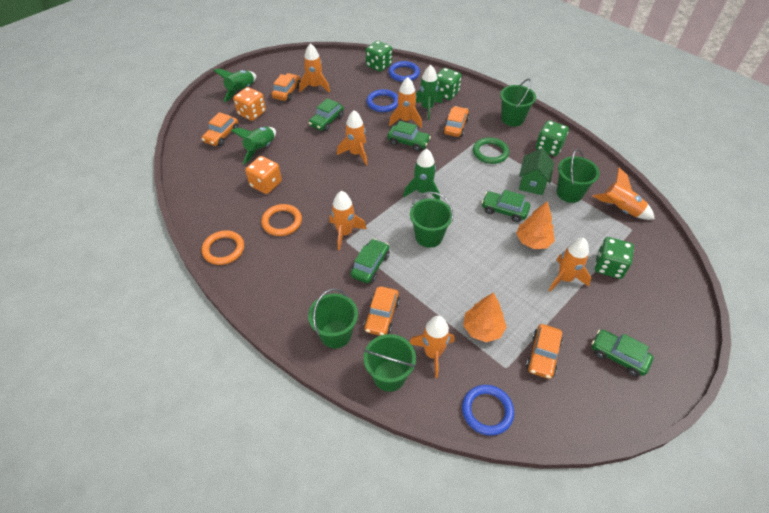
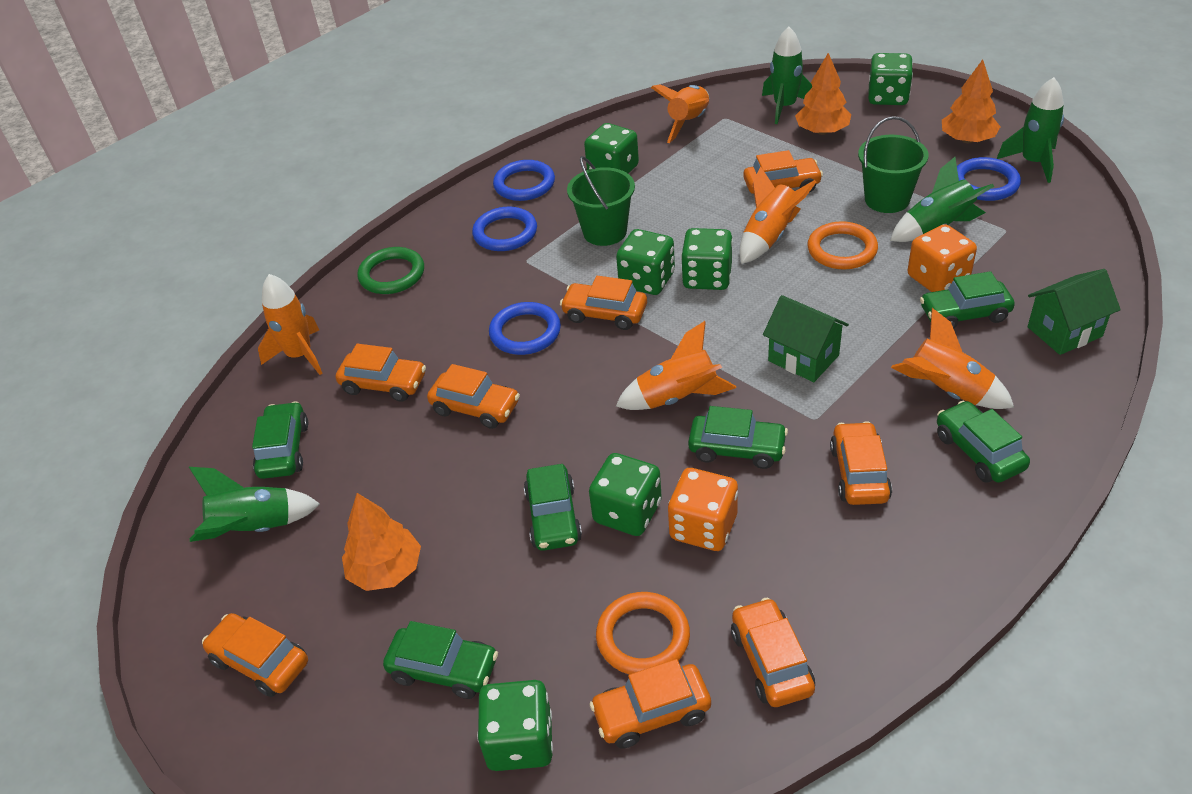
blue ring: 3 -> 4
green bucket: 5 -> 2
green car: 5 -> 6
green dice: 4 -> 6
green house: 1 -> 2
orange car: 5 -> 8
orange rocket: 7 -> 5
orange tree: 2 -> 3

